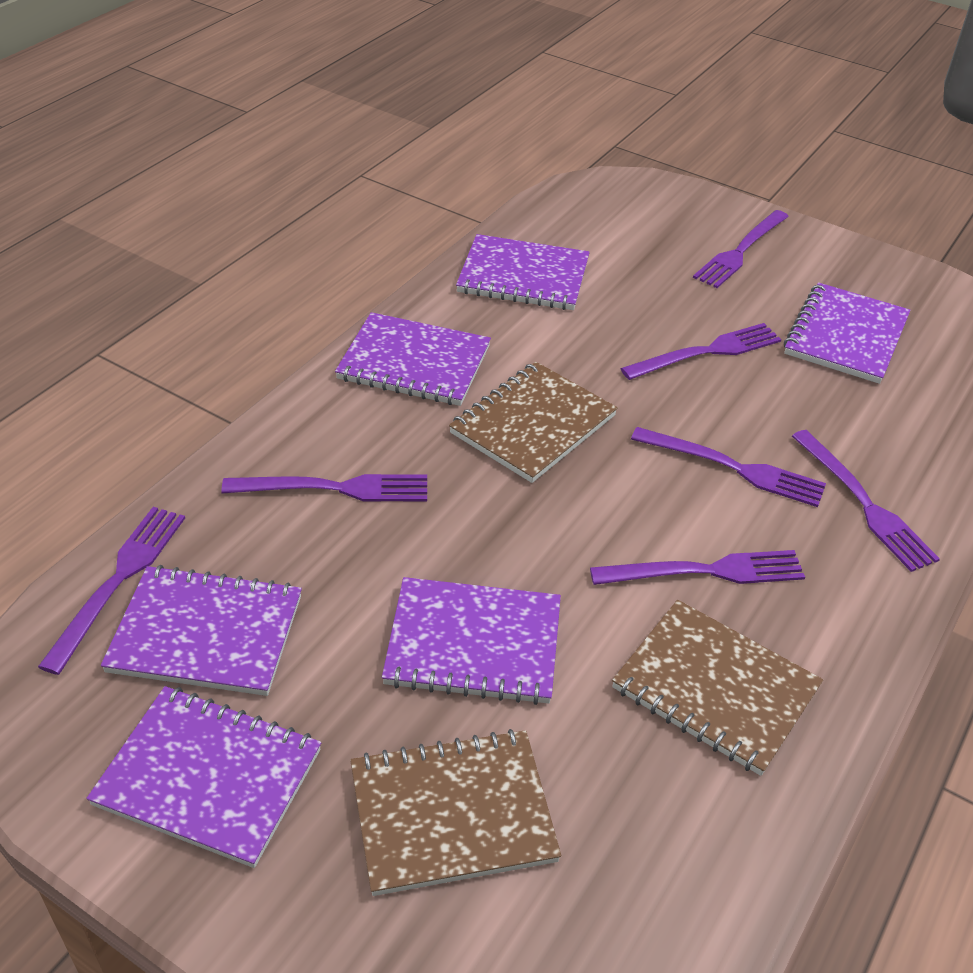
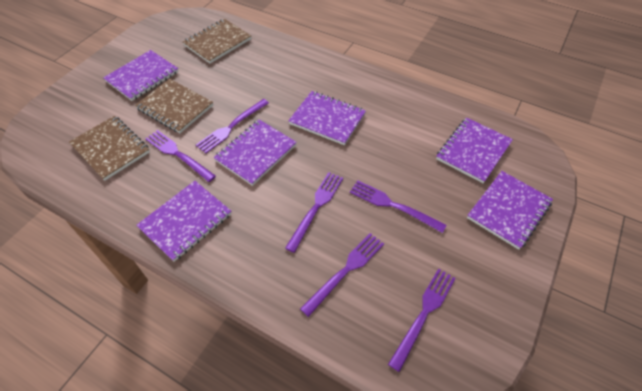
purple fork: 7 -> 6

